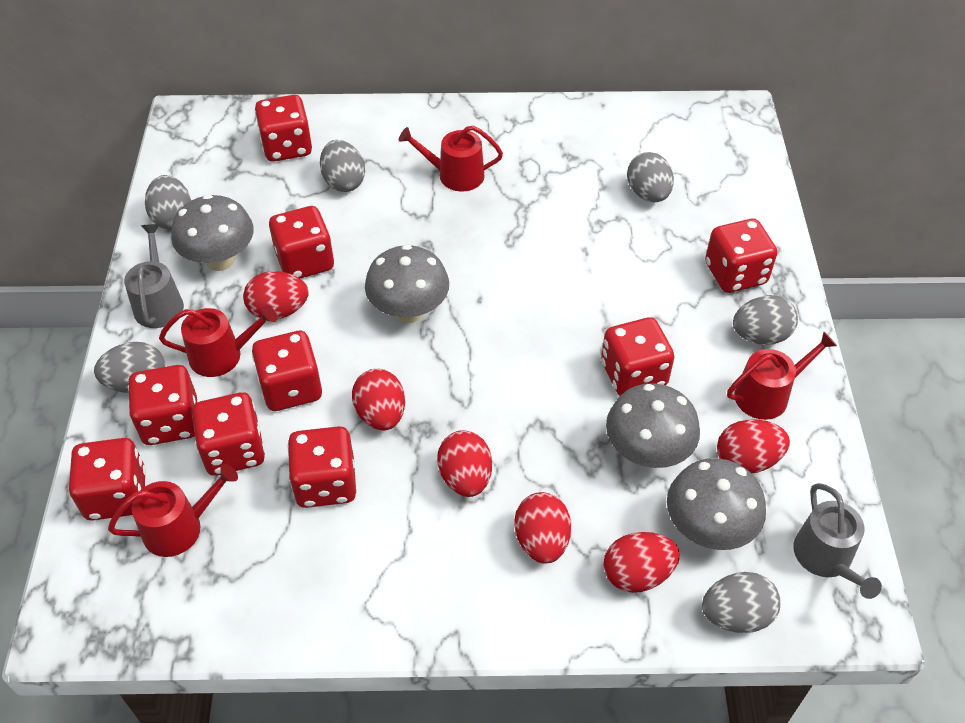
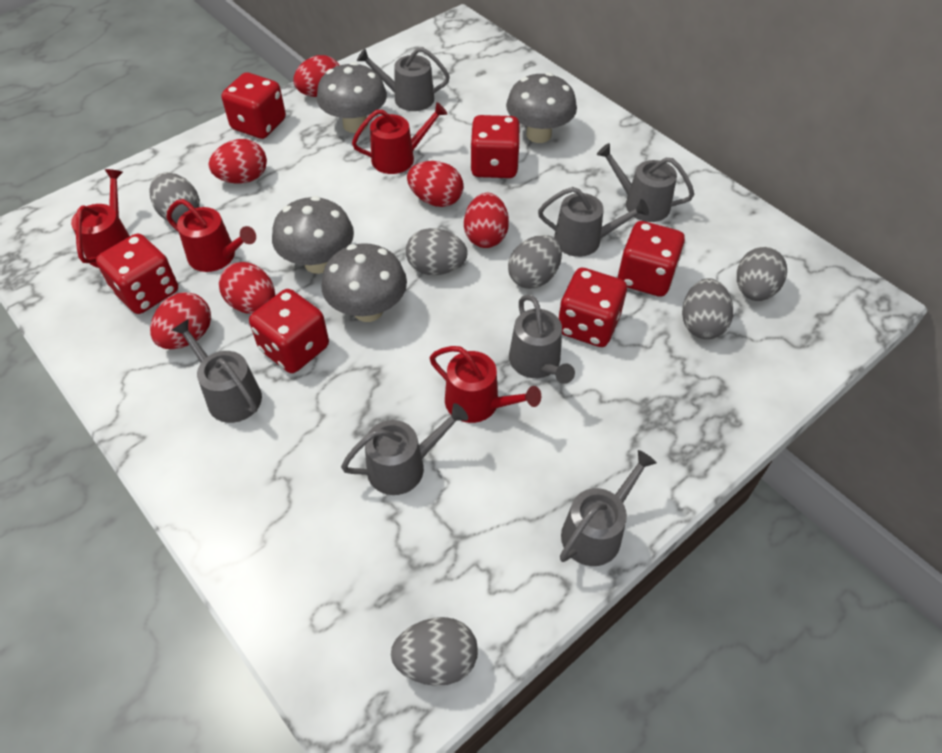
grey watering can: 2 -> 7
red dice: 9 -> 6

